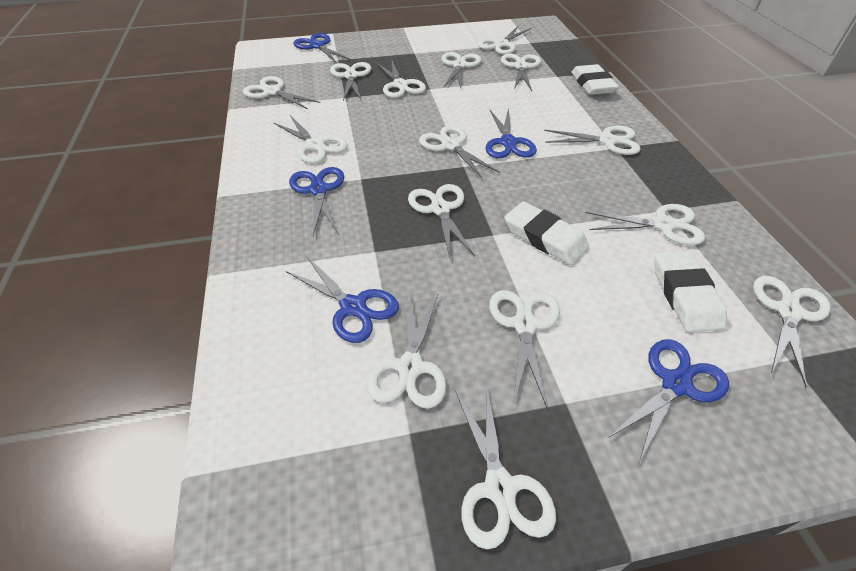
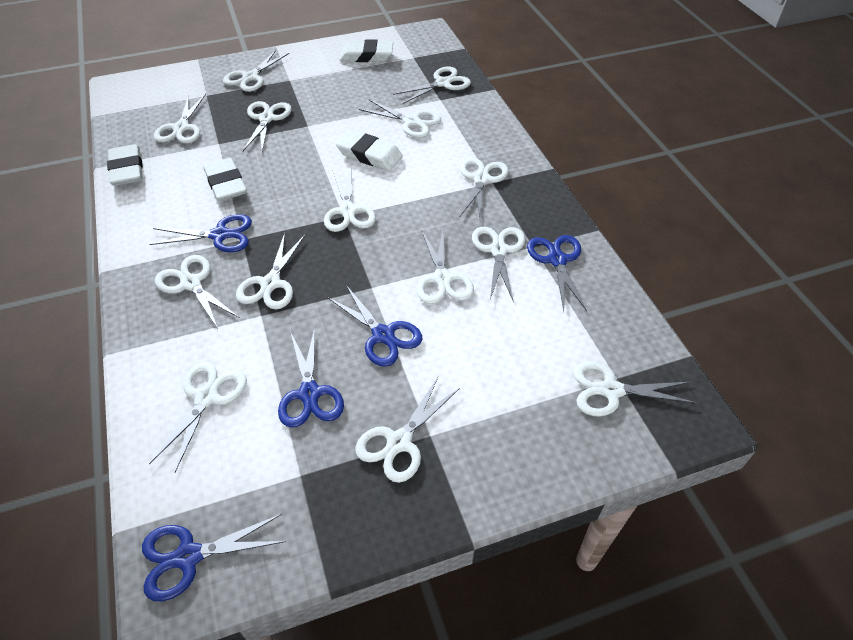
white eraser: 3 -> 4
white scissors: 15 -> 14

